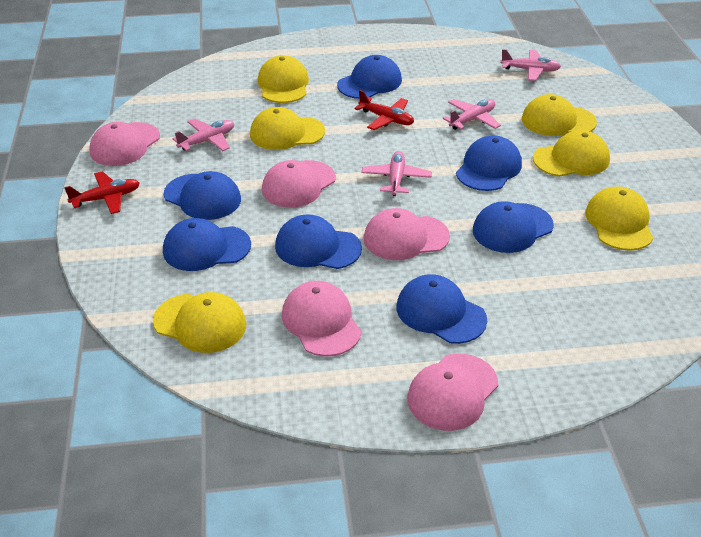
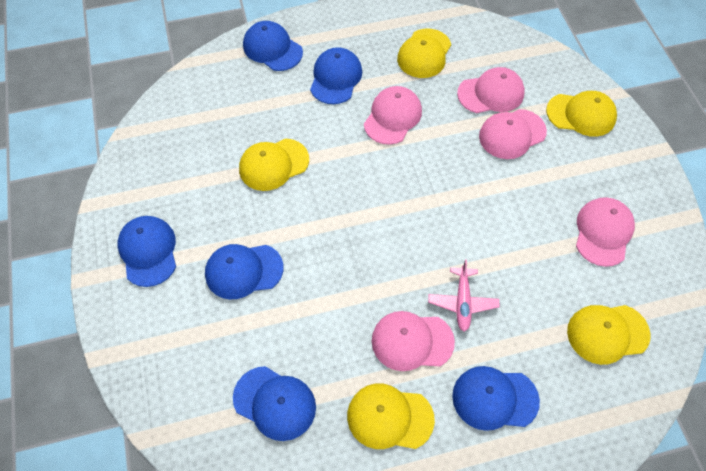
blue cap: 7 -> 6
pink plane: 4 -> 1
red plane: 2 -> 0
yellow cap: 6 -> 5

